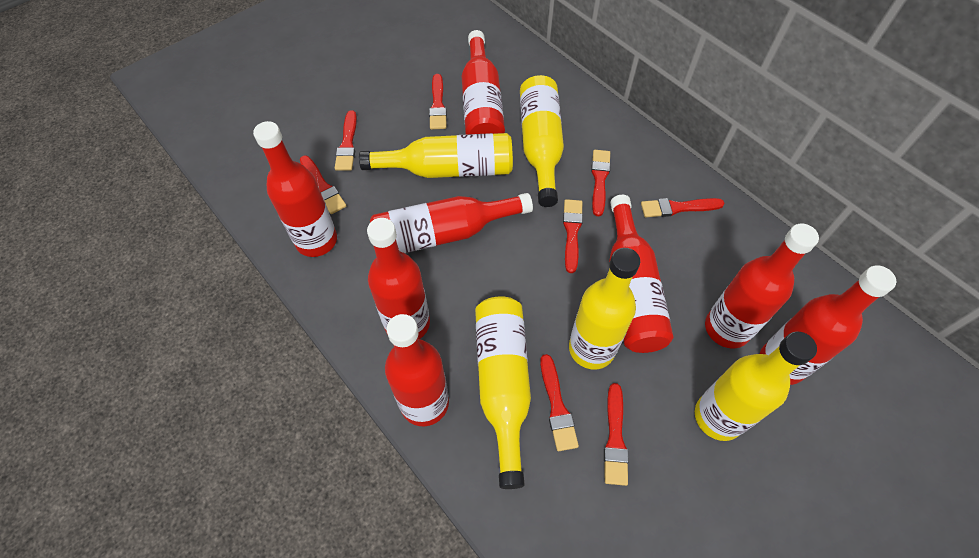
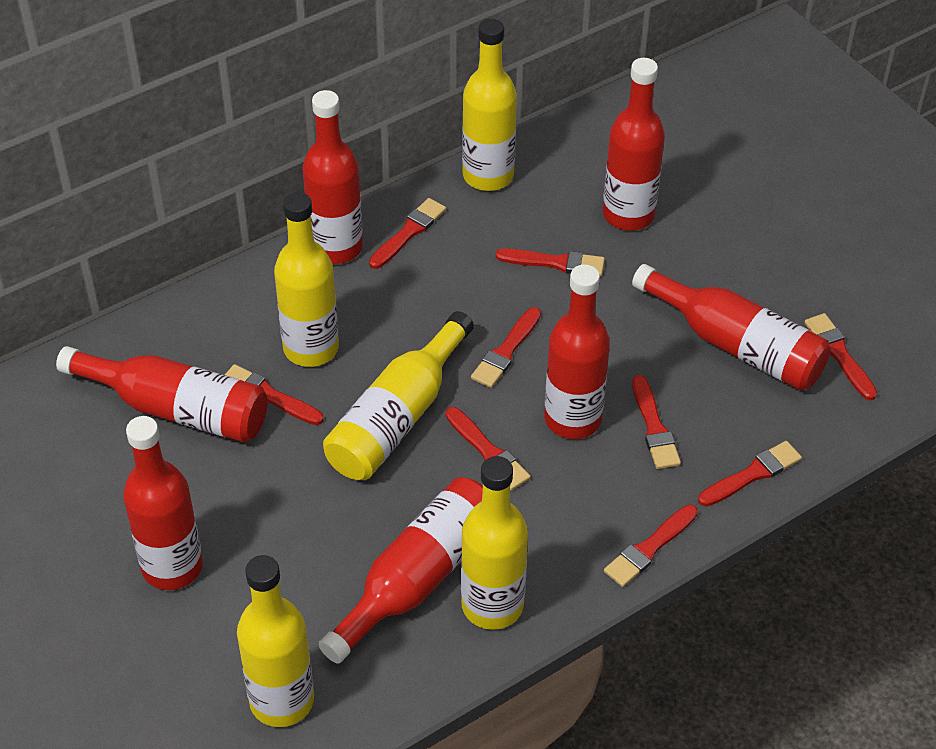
red bottle: 8 -> 7
red brush: 8 -> 9

